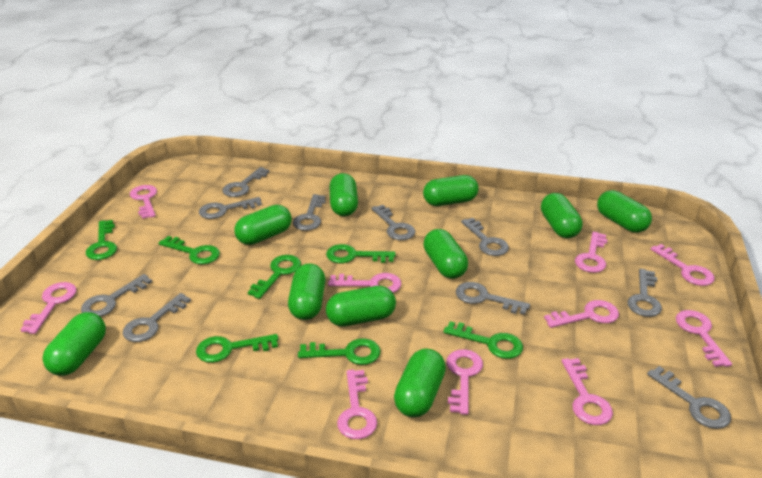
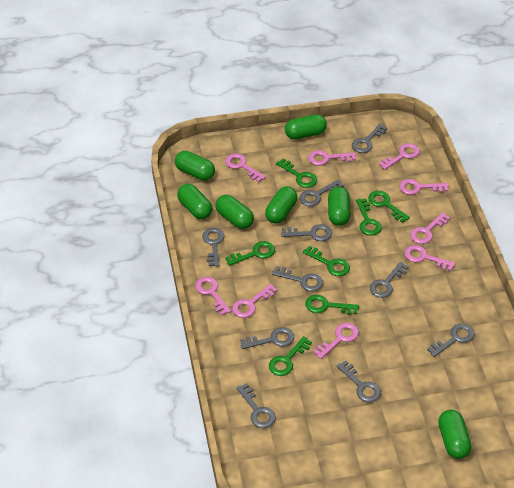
green capsule: 10 -> 7
pink key: 10 -> 9

